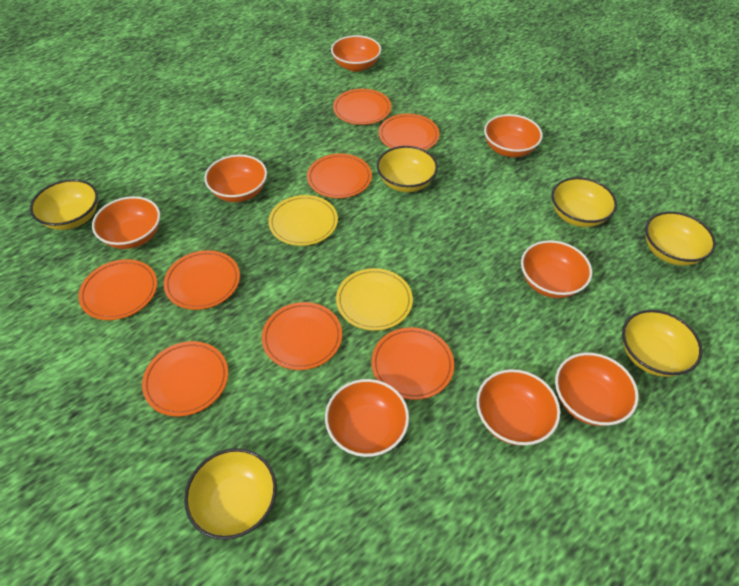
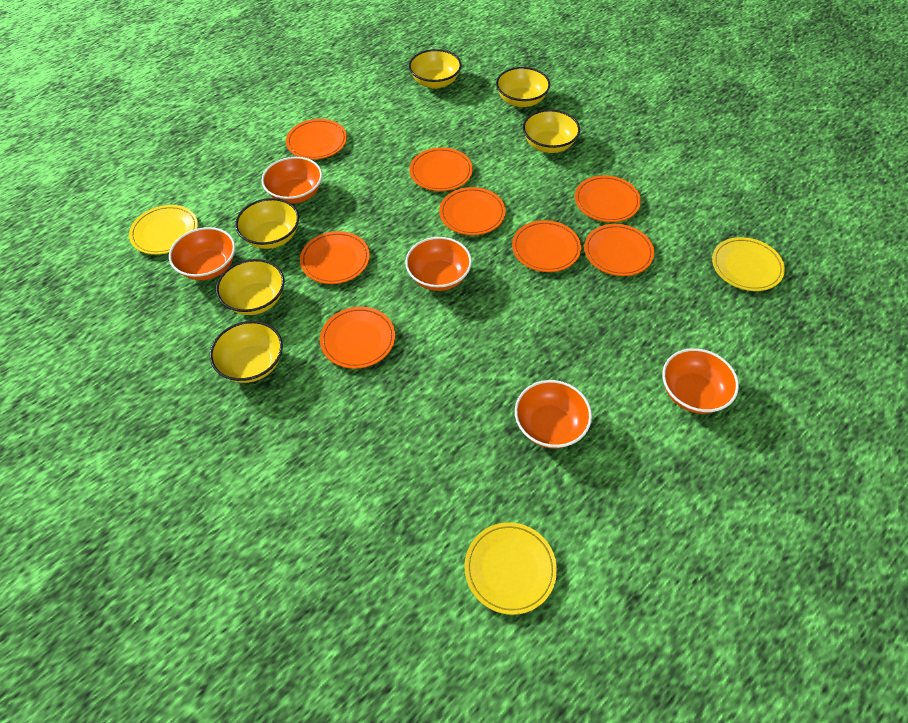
orange bowl: 8 -> 5
yellow plate: 2 -> 3

